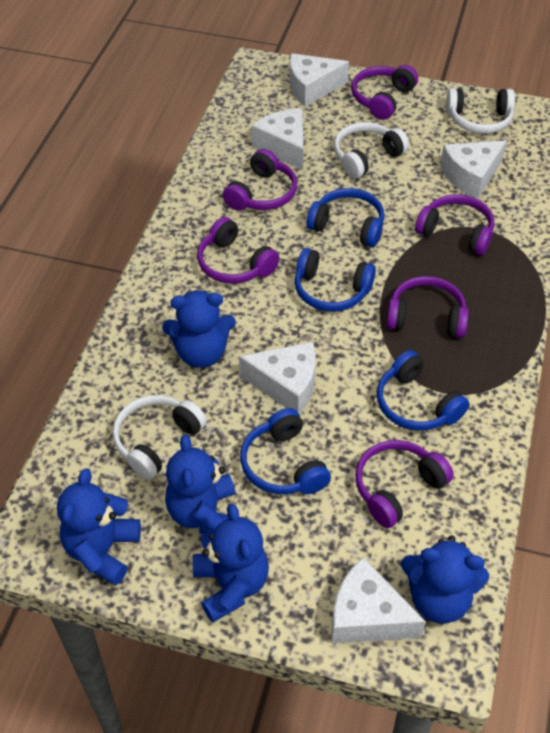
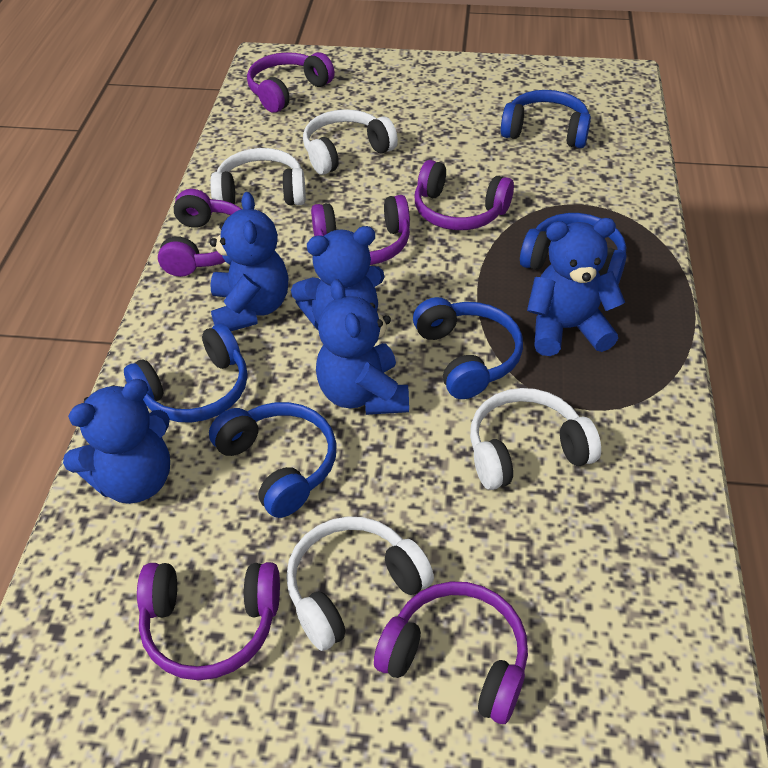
blue headphones: 4 -> 5
white cheese: 5 -> 0
white headphones: 3 -> 4

